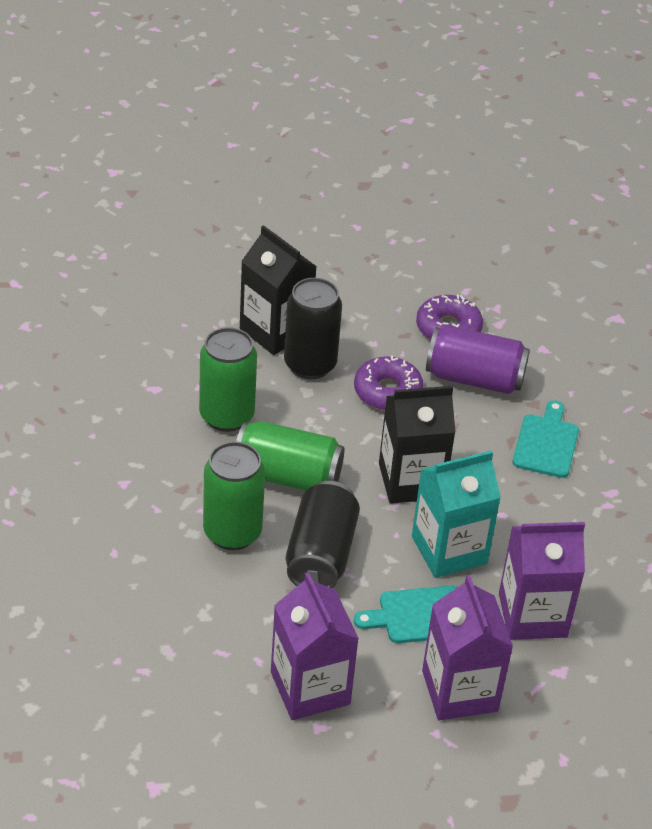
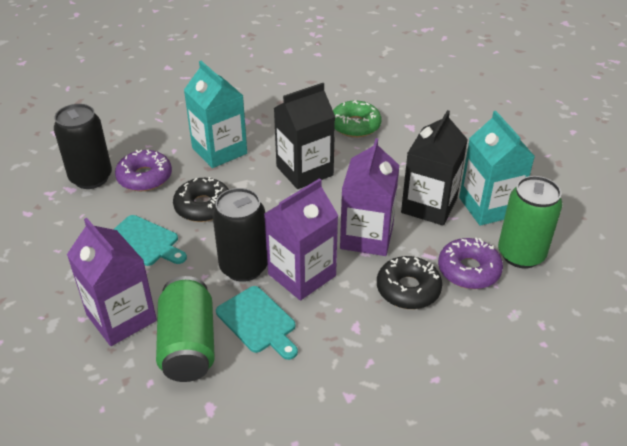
black donut: 0 -> 2
green can: 3 -> 2
green donut: 0 -> 1
purple can: 1 -> 0
turquoise carton: 1 -> 2

